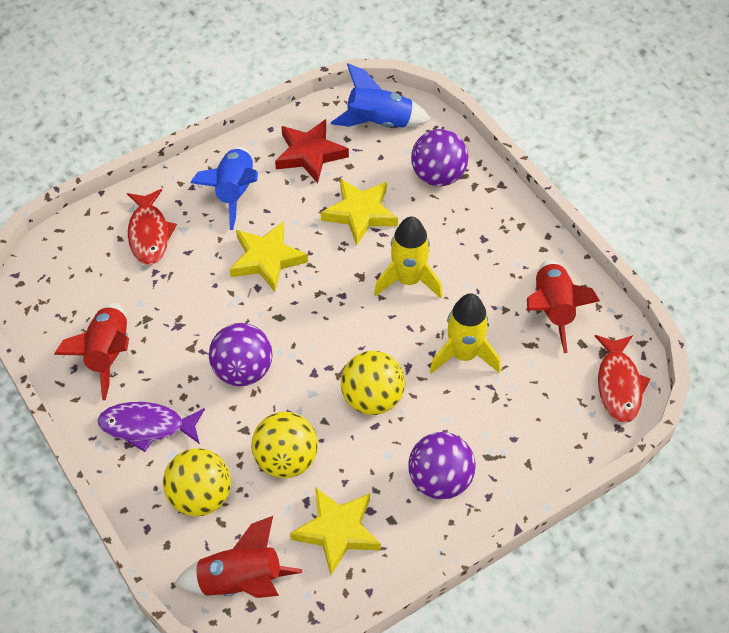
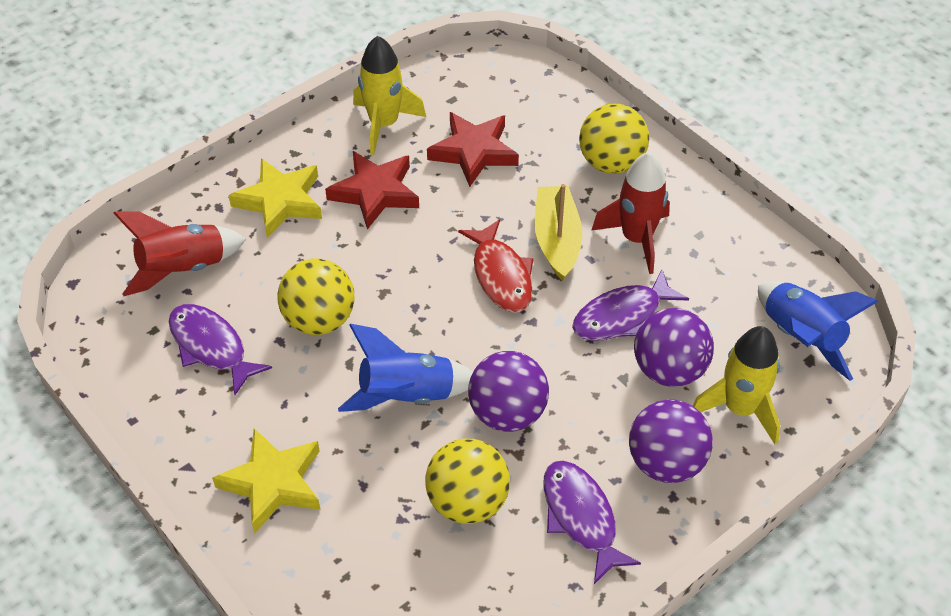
purple fish: 1 -> 3
red fish: 2 -> 1
red rocket: 3 -> 2
red star: 1 -> 2
yellow boat: 0 -> 1
yellow star: 3 -> 2

